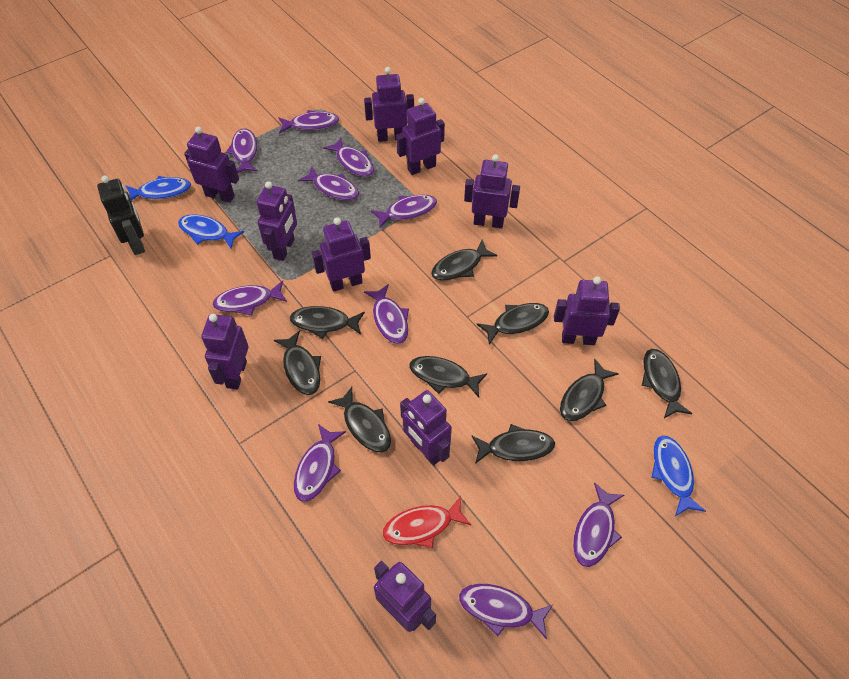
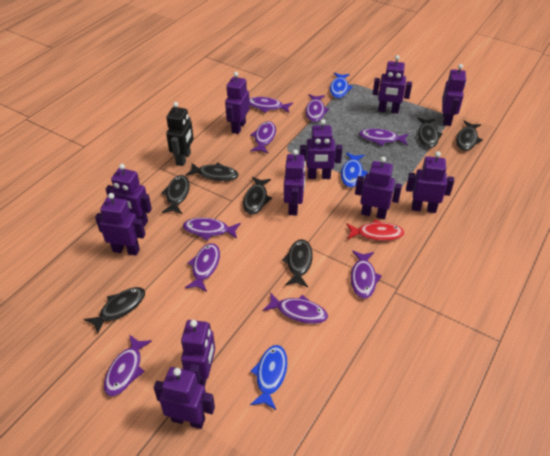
black fish: 9 -> 7
purple fish: 10 -> 9
purple robot: 10 -> 11

